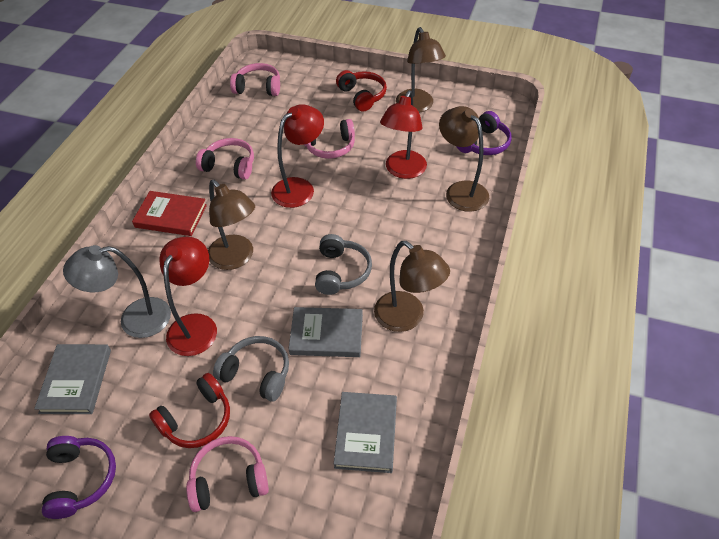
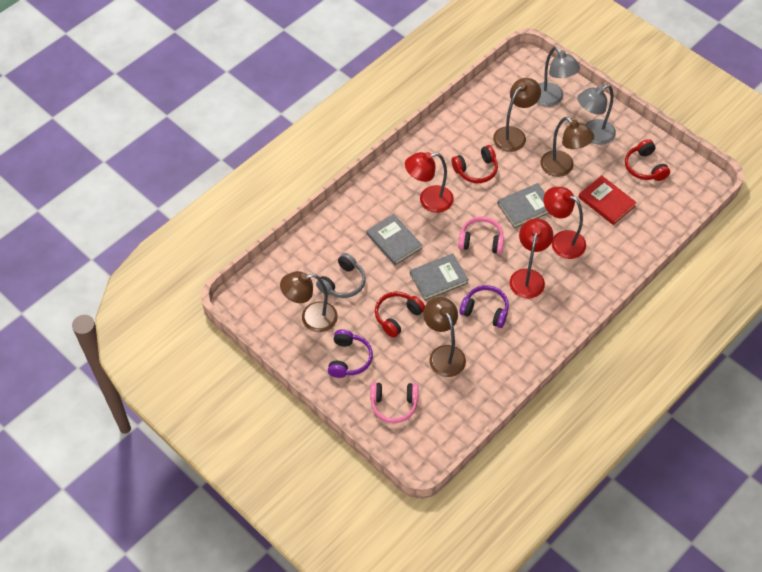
grey headphones: 2 -> 1
grey lamp: 1 -> 2
pink headphones: 4 -> 2
red headphones: 2 -> 3

